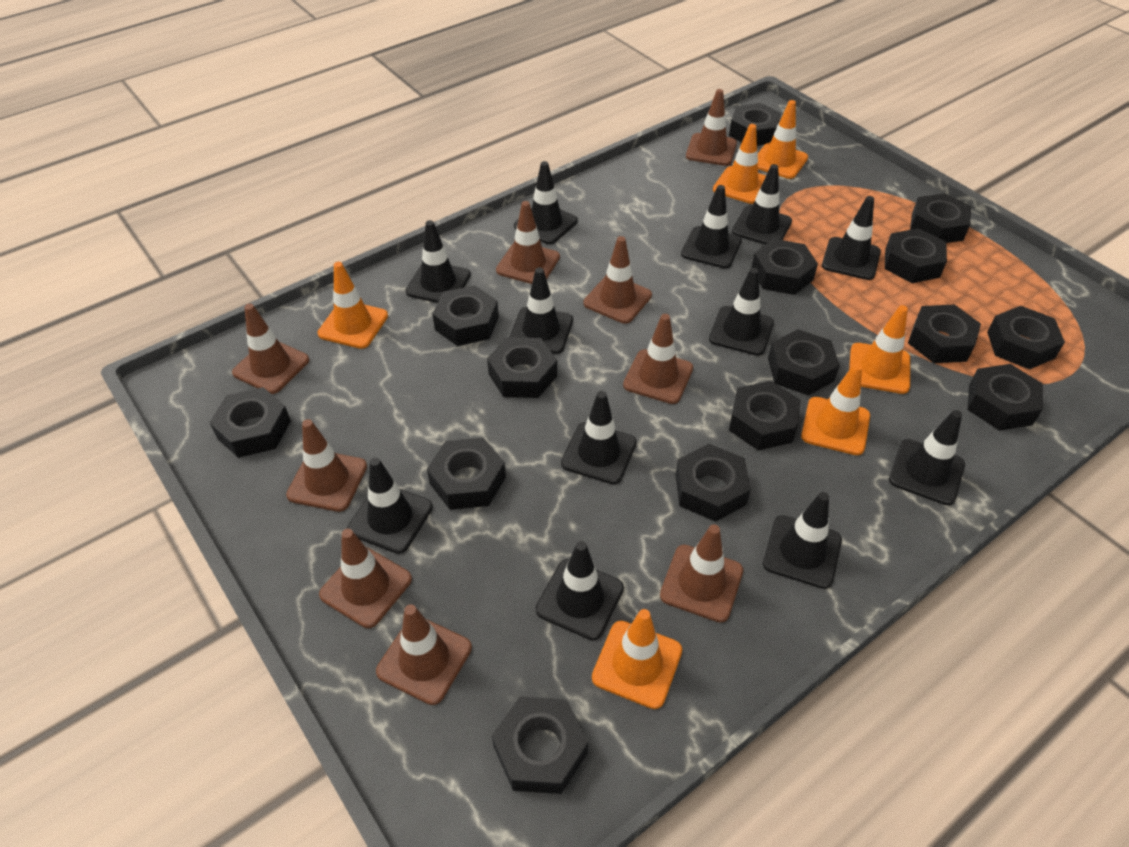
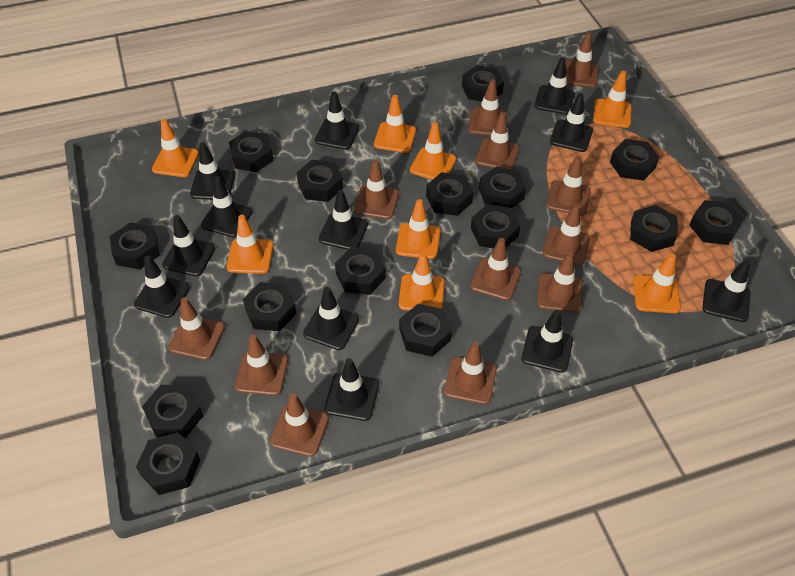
brown traffic cone: 9 -> 12
orange traffic cone: 6 -> 8

